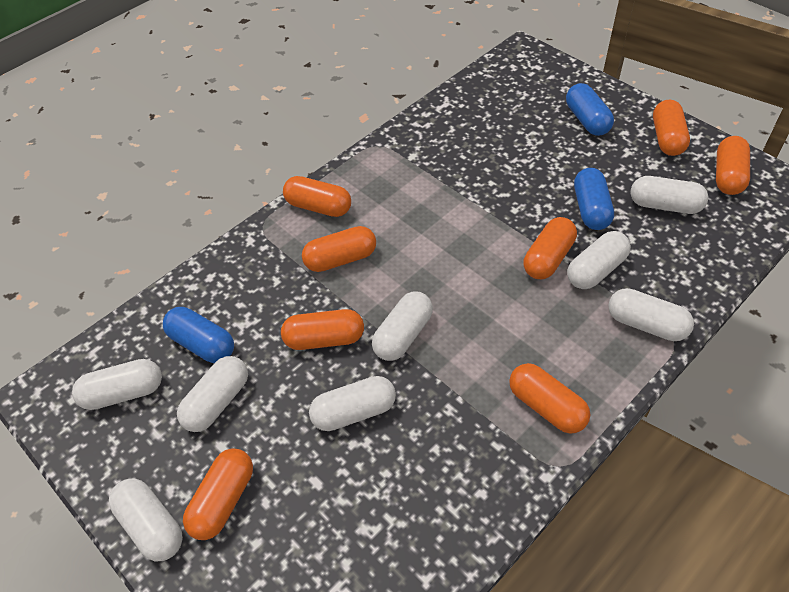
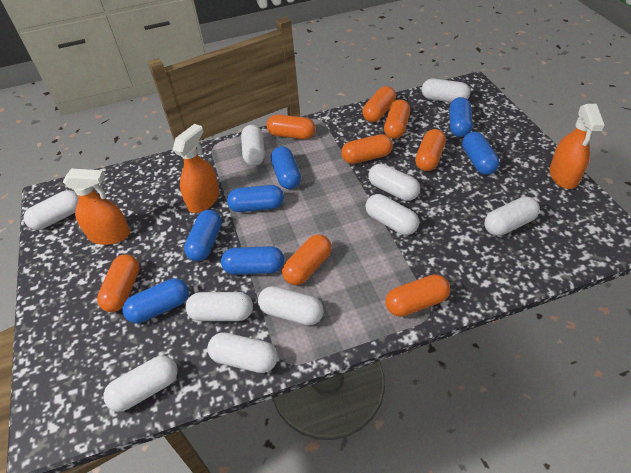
blue capsule: 3 -> 7
orange spray bottle: 0 -> 3
white capsule: 8 -> 10

